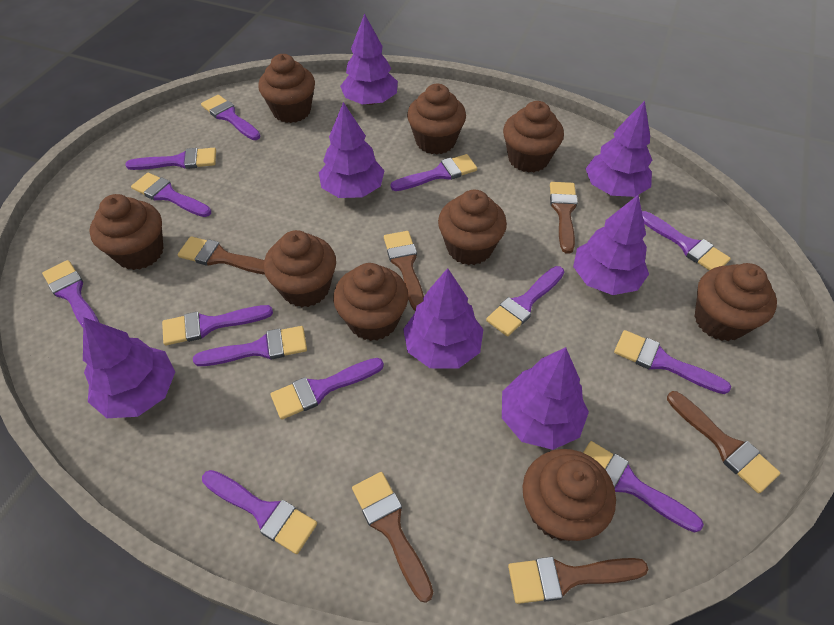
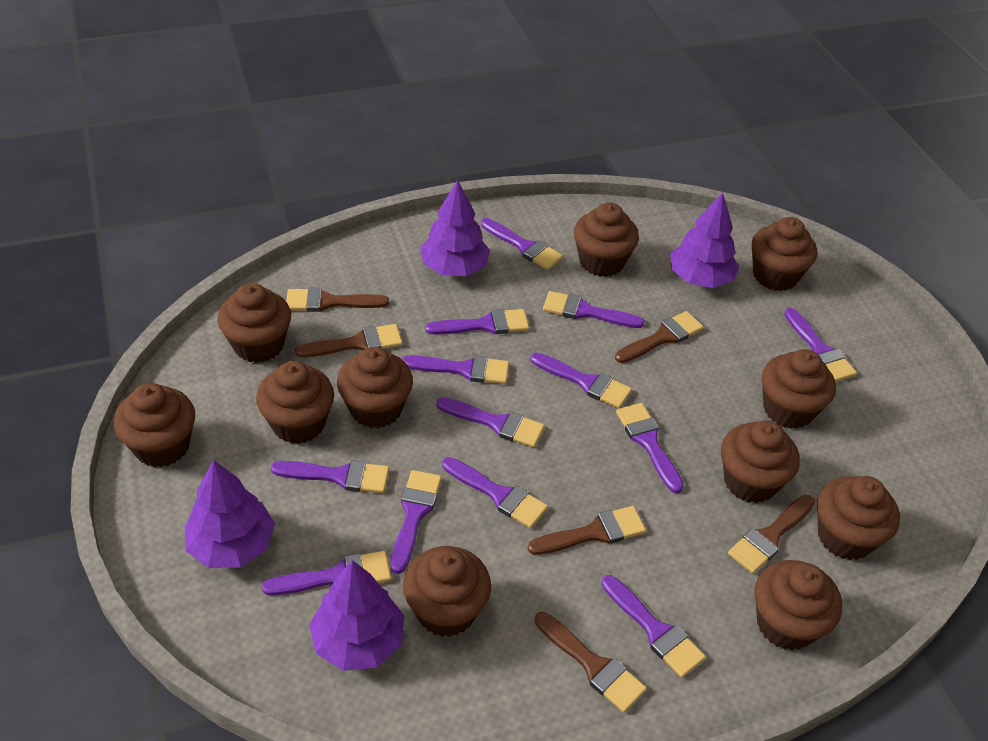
brown cupcake: 9 -> 11
purple tree: 7 -> 4

